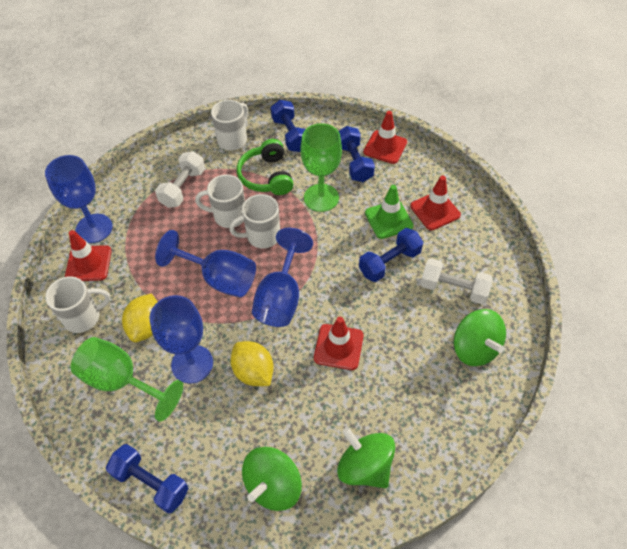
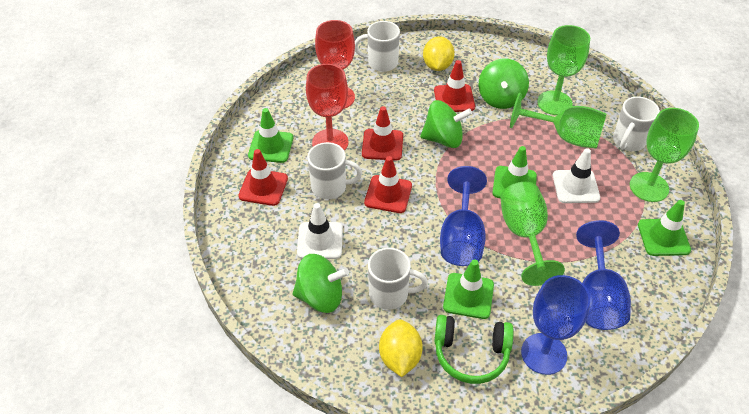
blue dumbbell: 4 -> 0
blue goblet: 4 -> 3
green goblet: 2 -> 4
green traffic cone: 1 -> 4
red goblet: 0 -> 2
white dumbbell: 2 -> 0
white traffic cone: 0 -> 2

